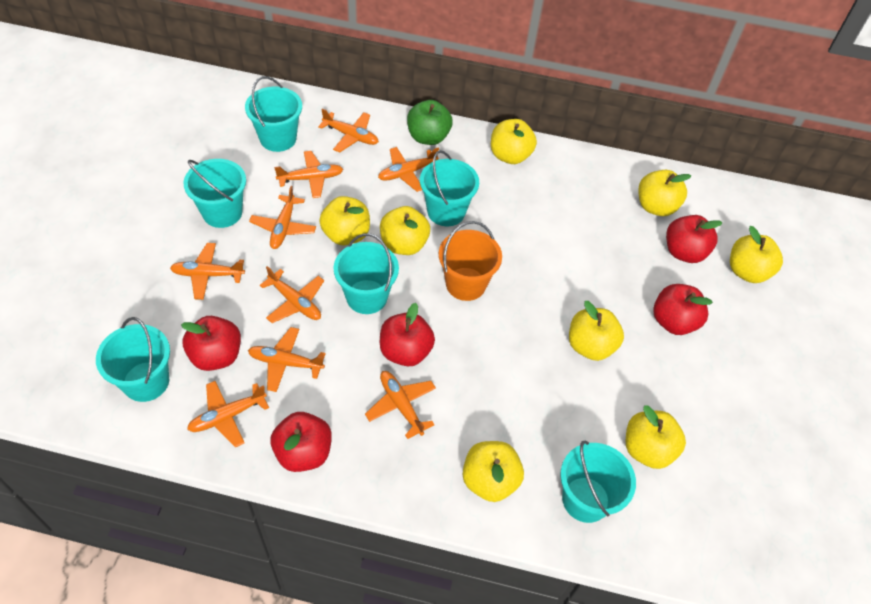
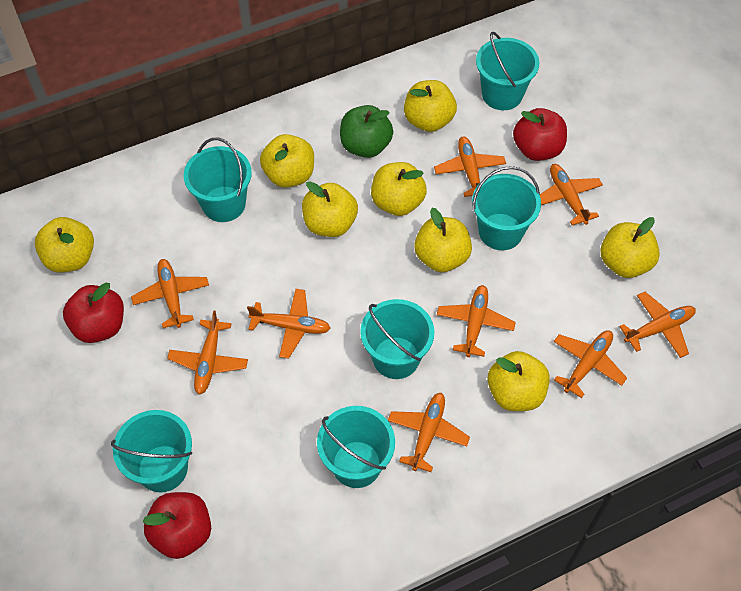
orange bucket: 1 -> 0
red apple: 5 -> 3

